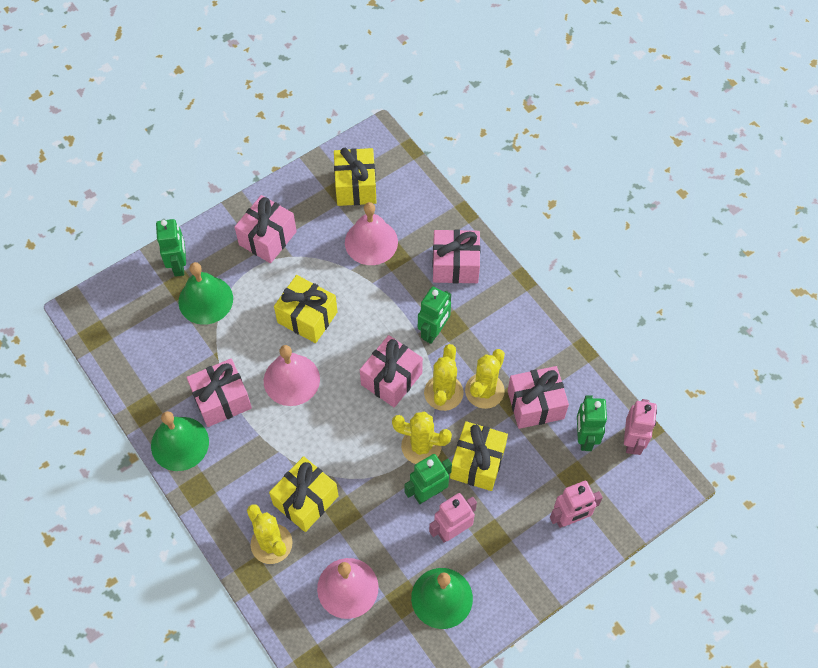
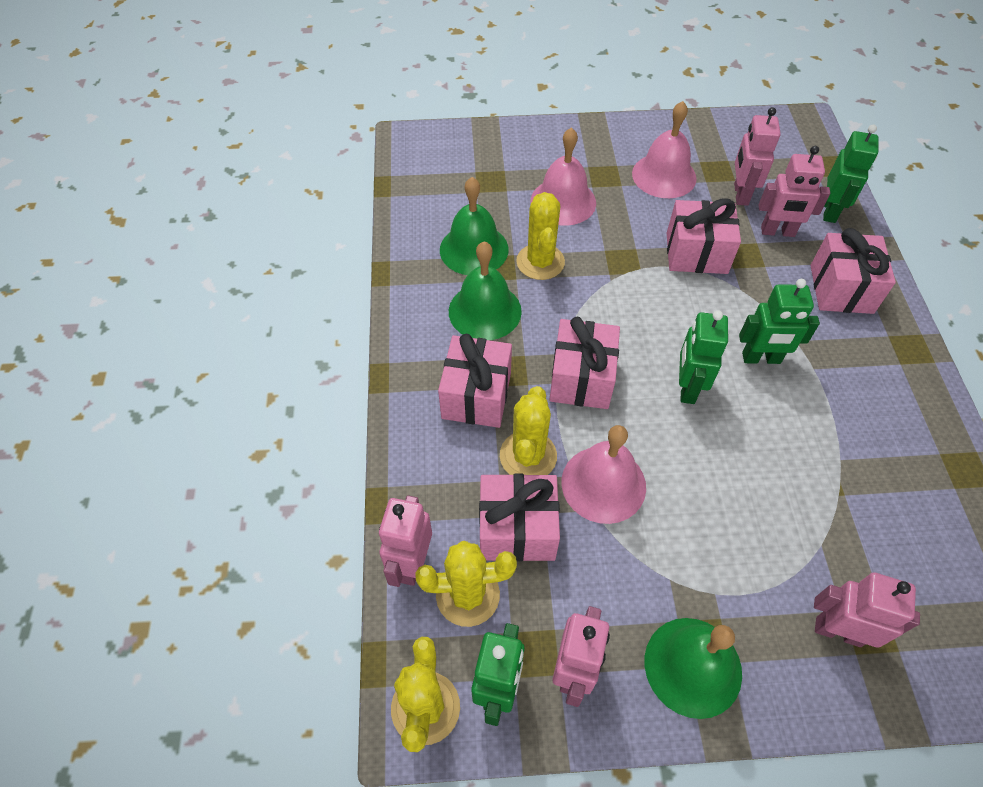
pink robot: 3 -> 5
yellow gift: 4 -> 0

